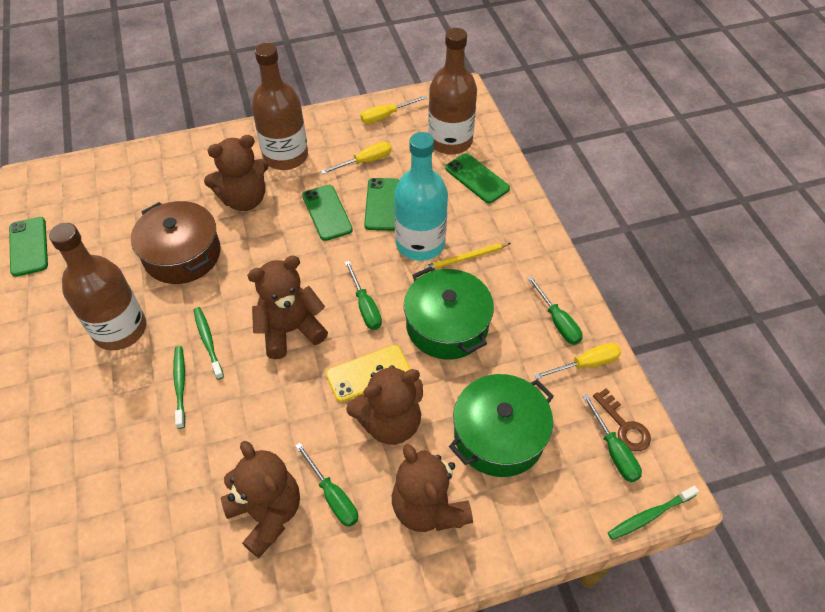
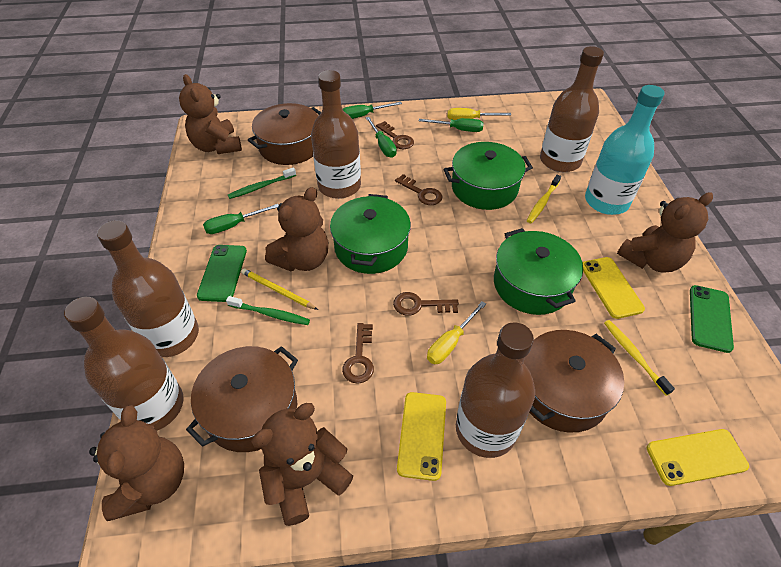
brown bottle: 3 -> 5
brown key: 1 -> 4
brown pot: 1 -> 3
green phone: 4 -> 2
green pot: 2 -> 3
green toothbrush: 3 -> 2
yellow phone: 1 -> 3
yellow screwdriver: 3 -> 2
yellow toothbrush: 0 -> 2

